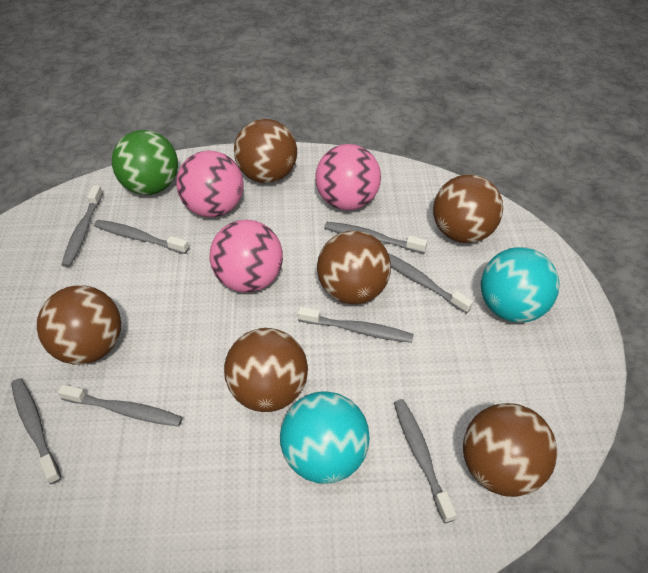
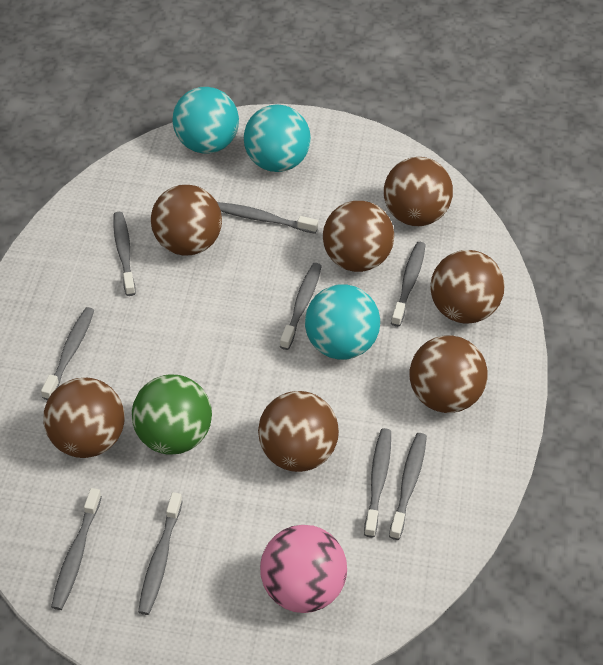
brown ball: 6 -> 7
grey toothbrush: 8 -> 9
pink ball: 3 -> 1
turquoise ball: 2 -> 3

